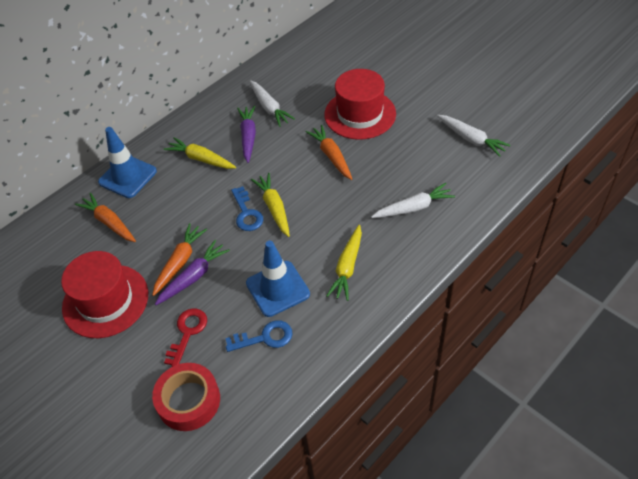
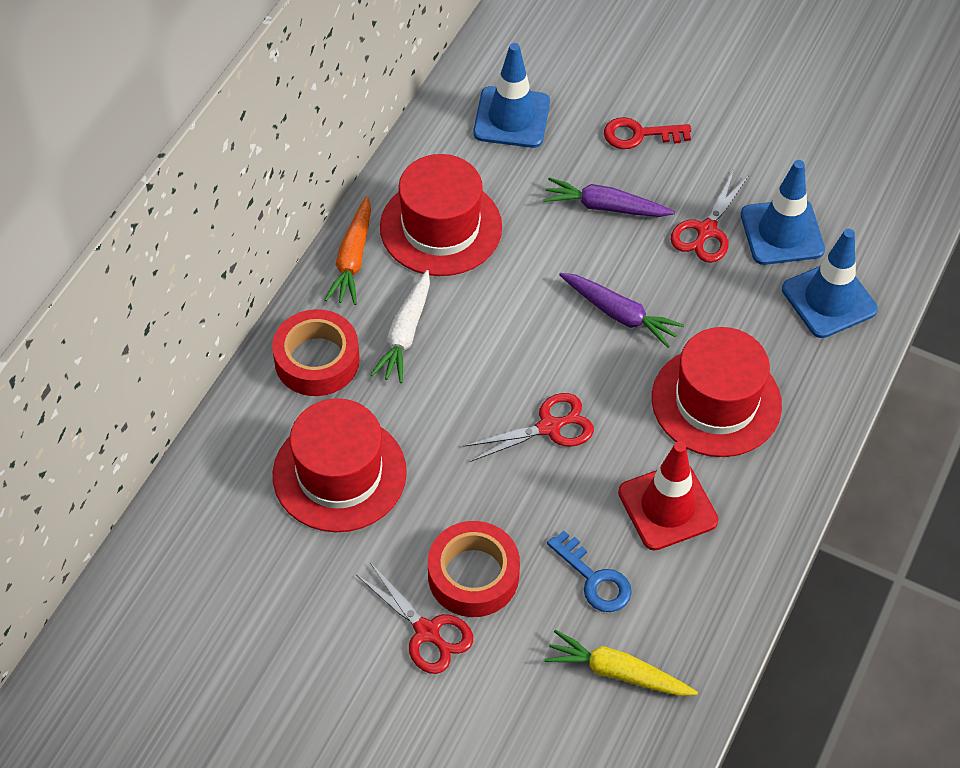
blue key: 2 -> 1
blue traffic cone: 2 -> 3
orange carrot: 3 -> 1
red hat: 2 -> 3
red scissors: 0 -> 3
red tape: 1 -> 2
red traffic cone: 0 -> 1
white carrot: 3 -> 1
yellow carrot: 3 -> 1

